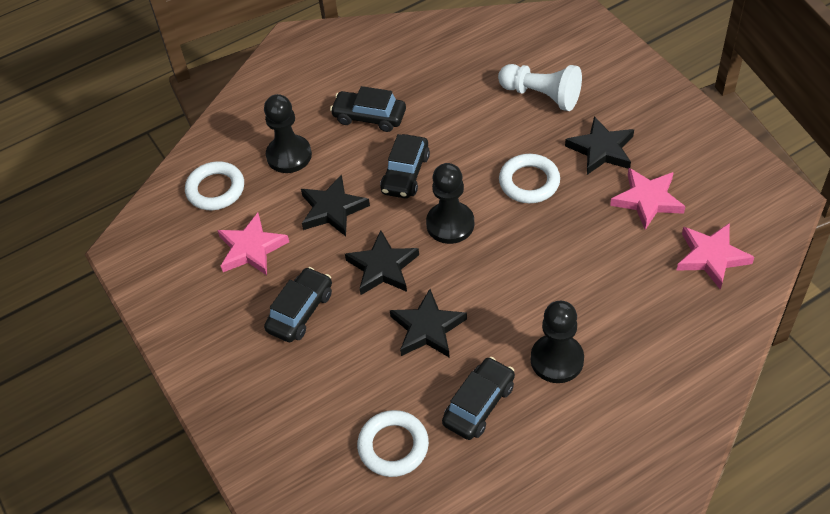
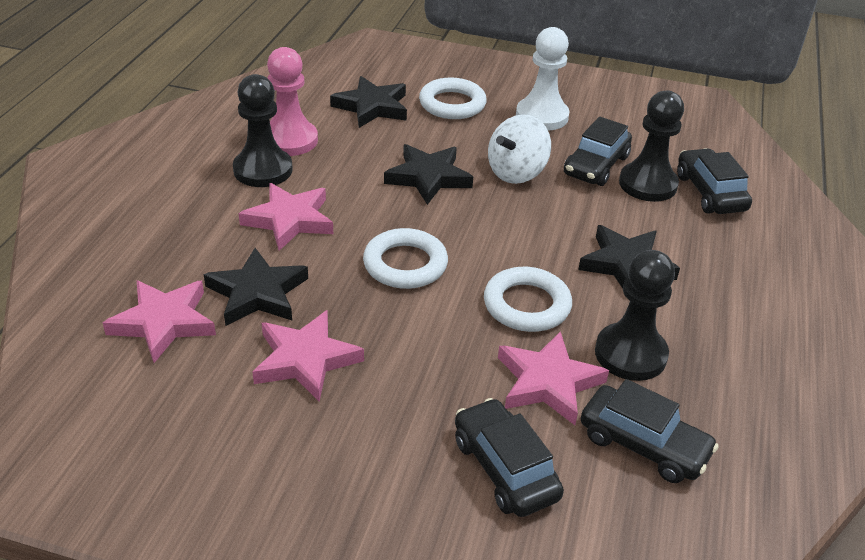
pink pawn: 0 -> 1
pink star: 3 -> 4
white spinning top: 0 -> 1

